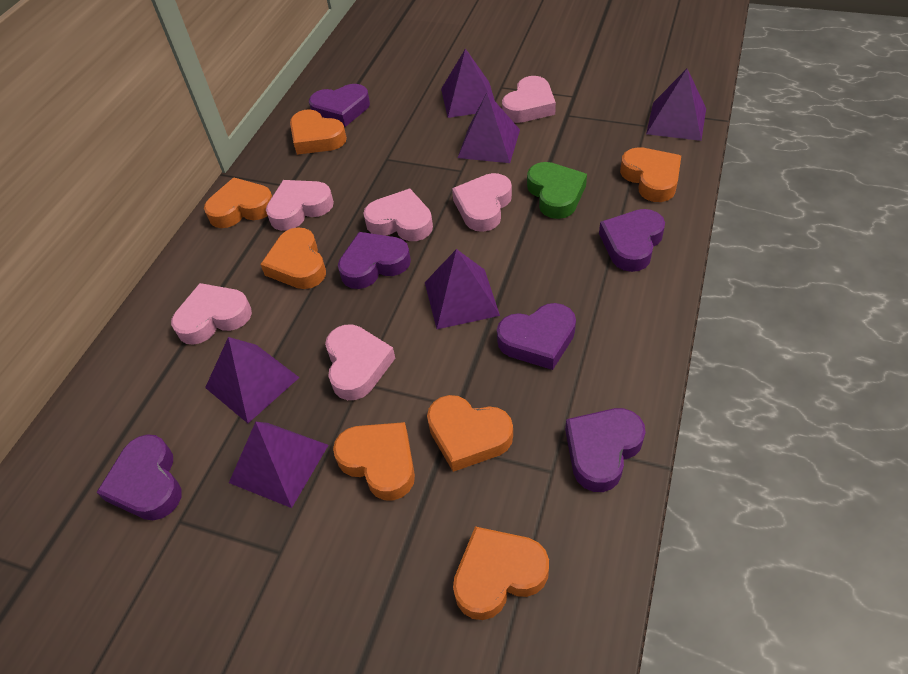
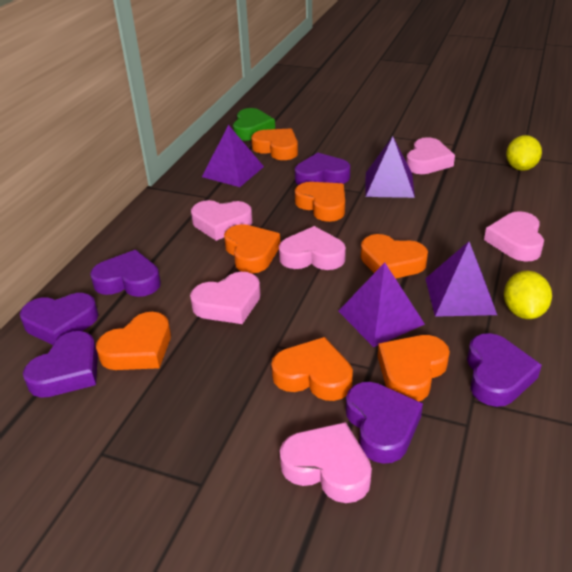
purple pyramid: 6 -> 4
yellow lemon: 0 -> 2

